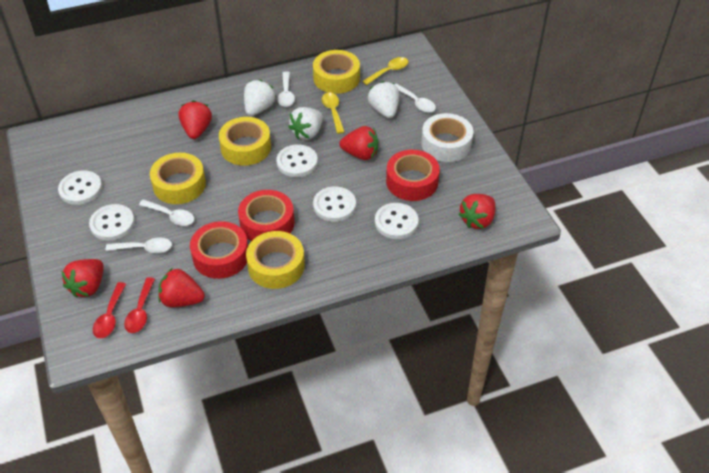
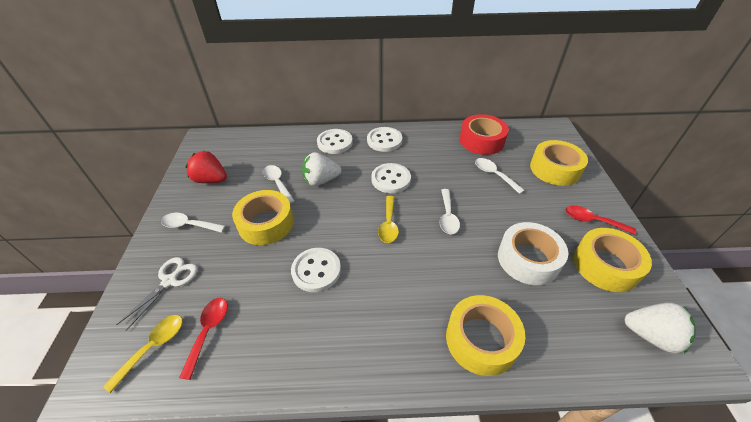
red strawberry: 5 -> 1
red tape: 3 -> 1
white button: 5 -> 4
white scissors: 0 -> 1
white strawberry: 3 -> 2

